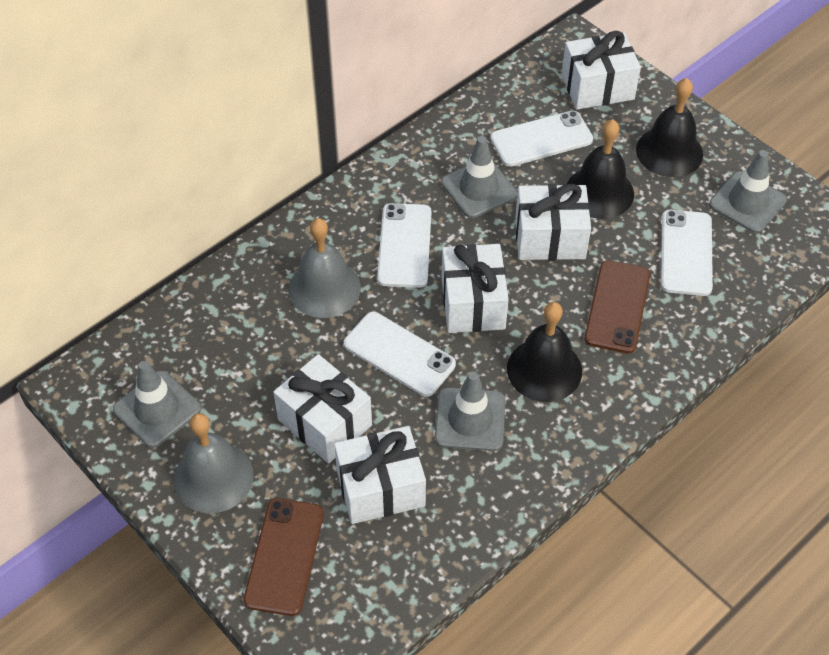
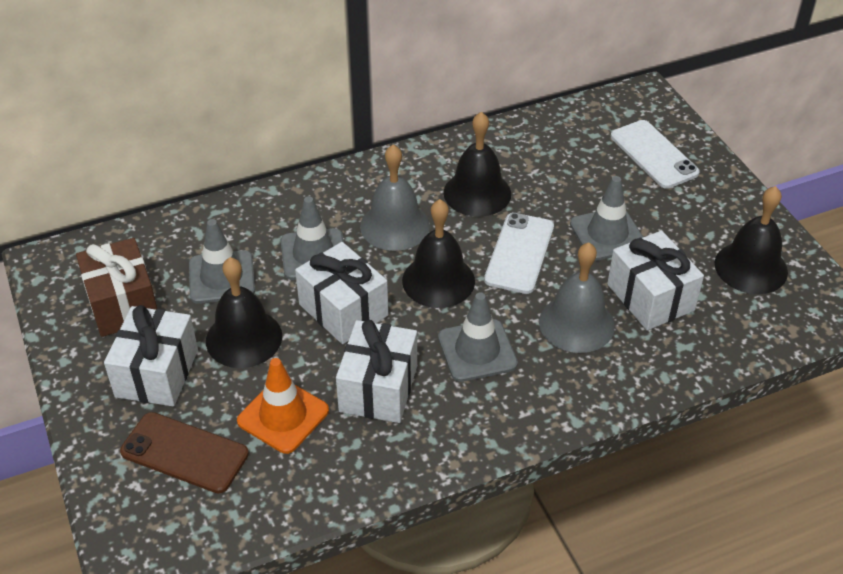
black bell: 3 -> 4
brown gift: 0 -> 1
brown phone: 2 -> 1
orange traffic cone: 0 -> 1
white gift: 5 -> 4
white phone: 4 -> 2

